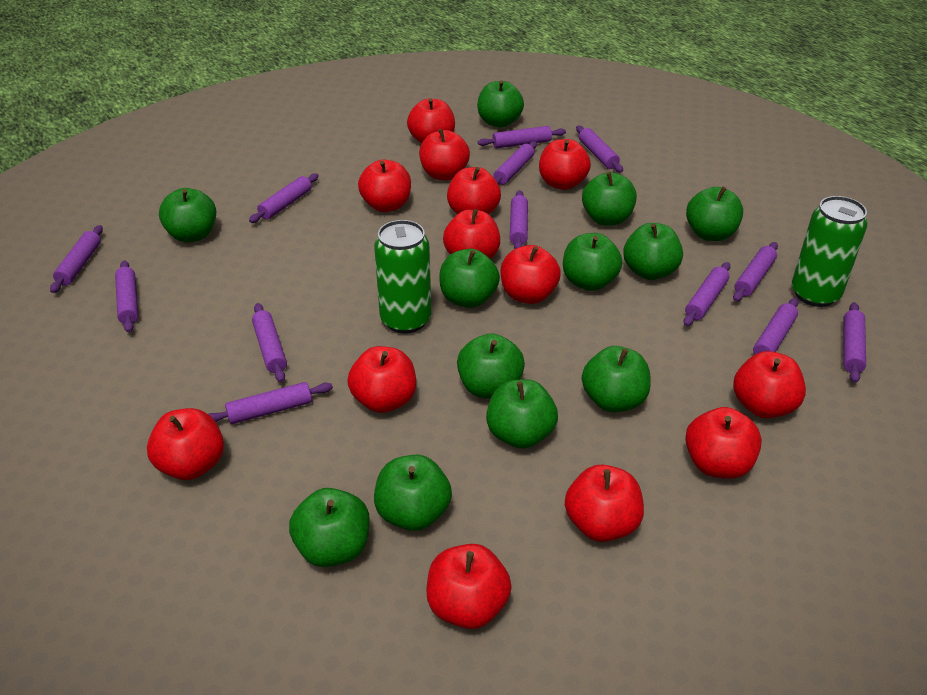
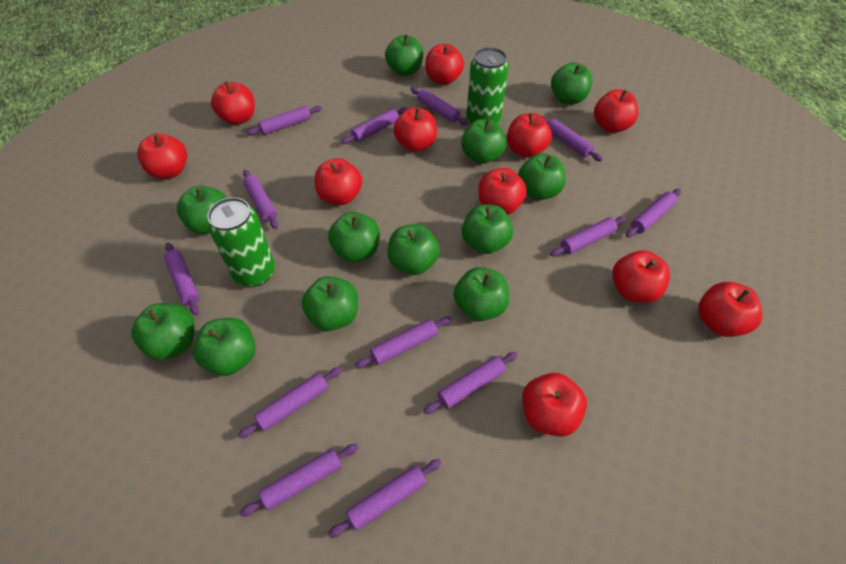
red apple: 13 -> 11

